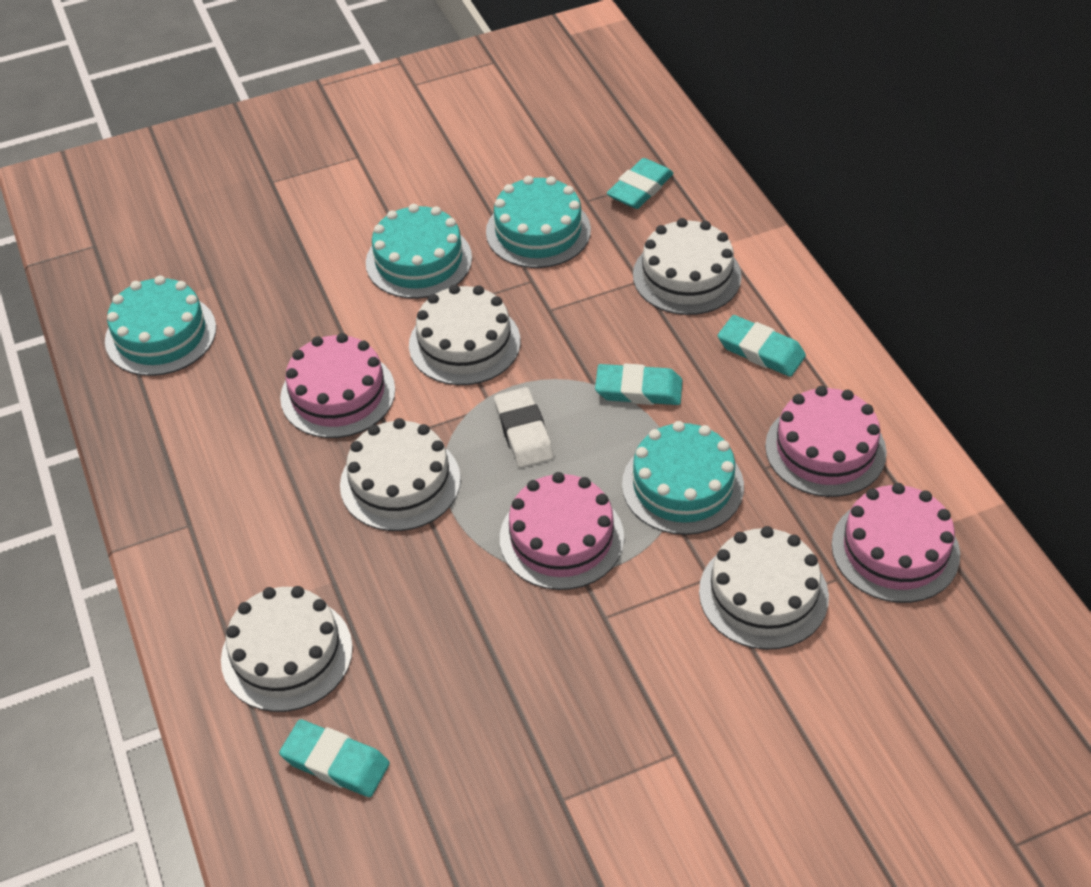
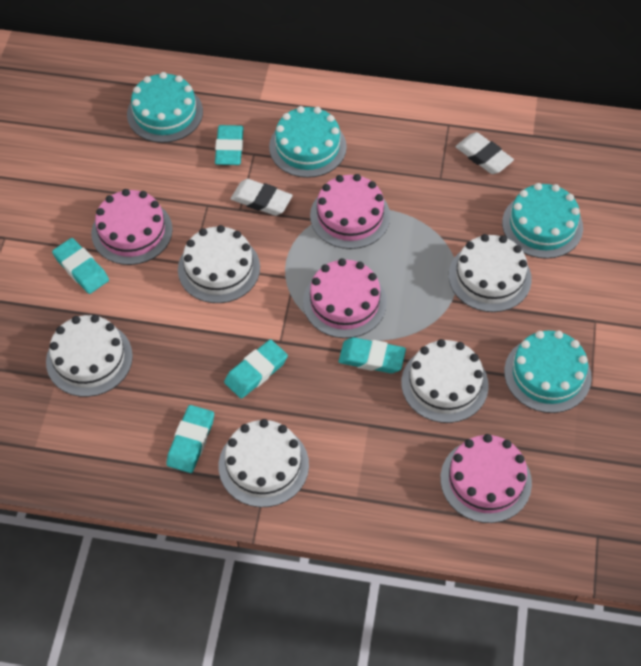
turquoise eraser: 4 -> 5
white eraser: 1 -> 2

